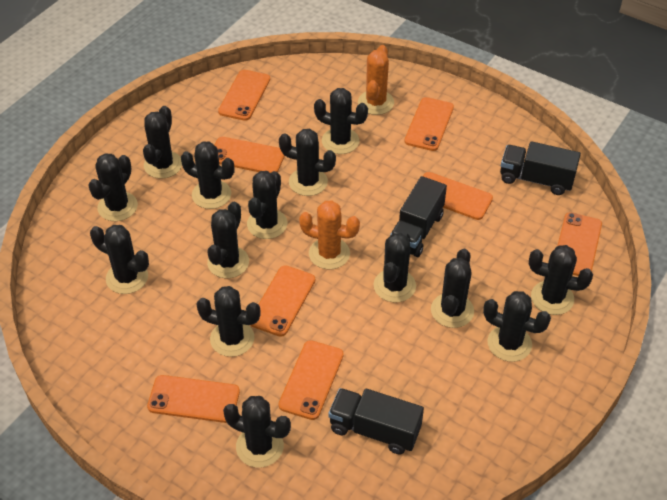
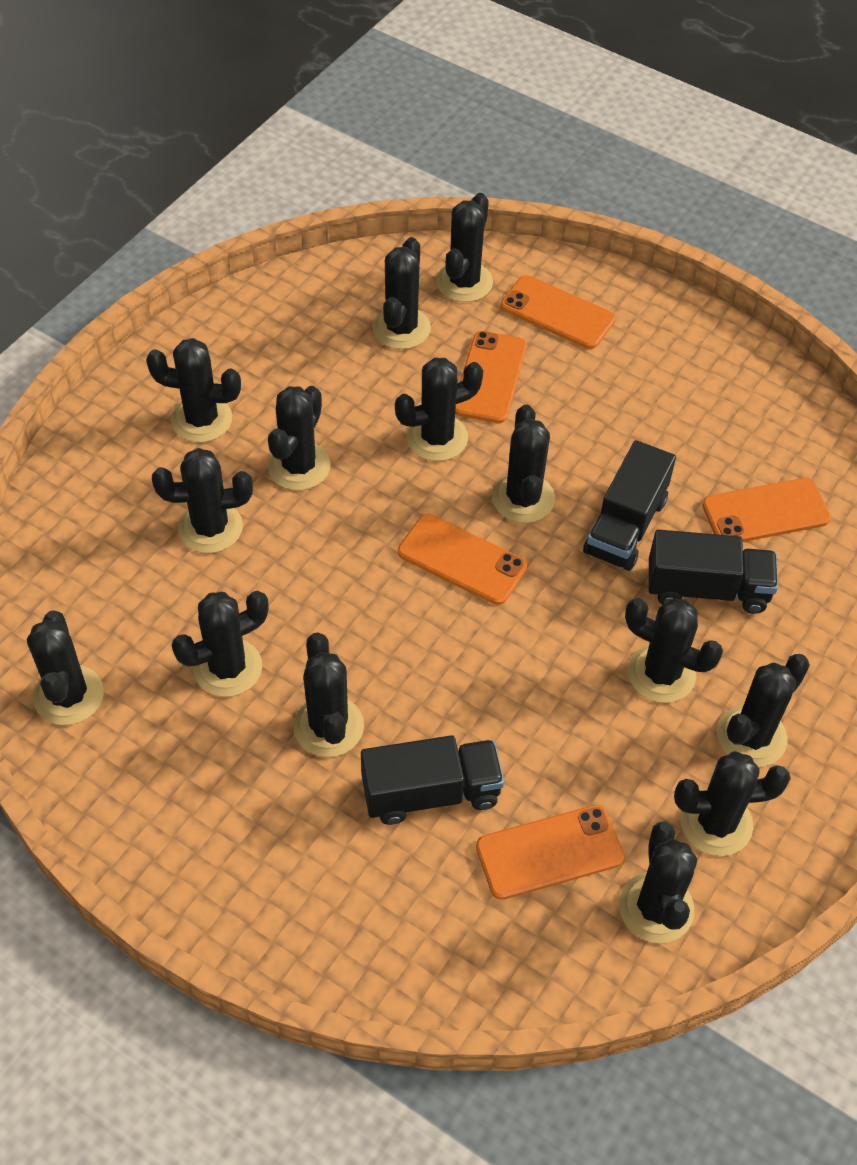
orange cactus: 2 -> 0
orange phone: 8 -> 5

